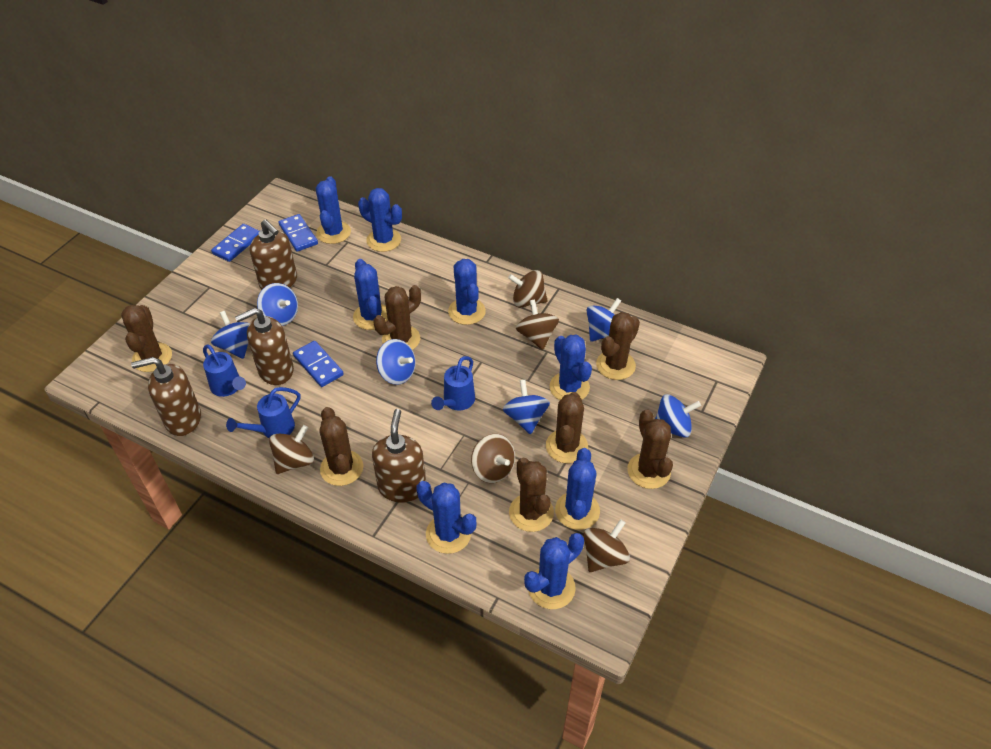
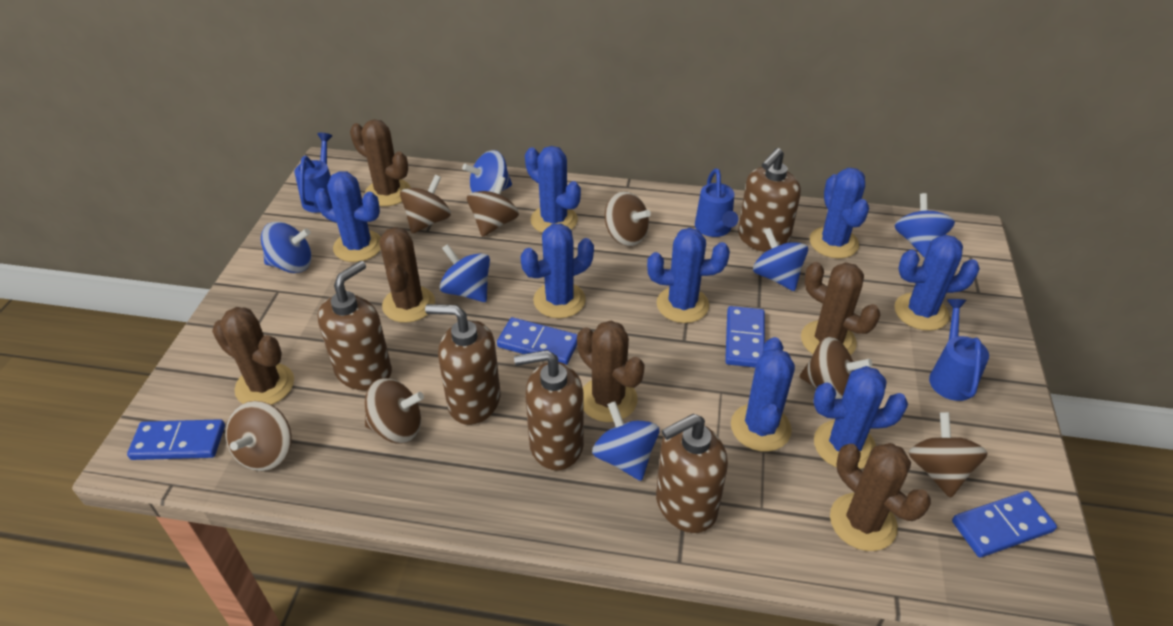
blue domino: 3 -> 4
brown cactus: 7 -> 6
brown soap dispenser: 4 -> 5
brown spinning top: 5 -> 7

